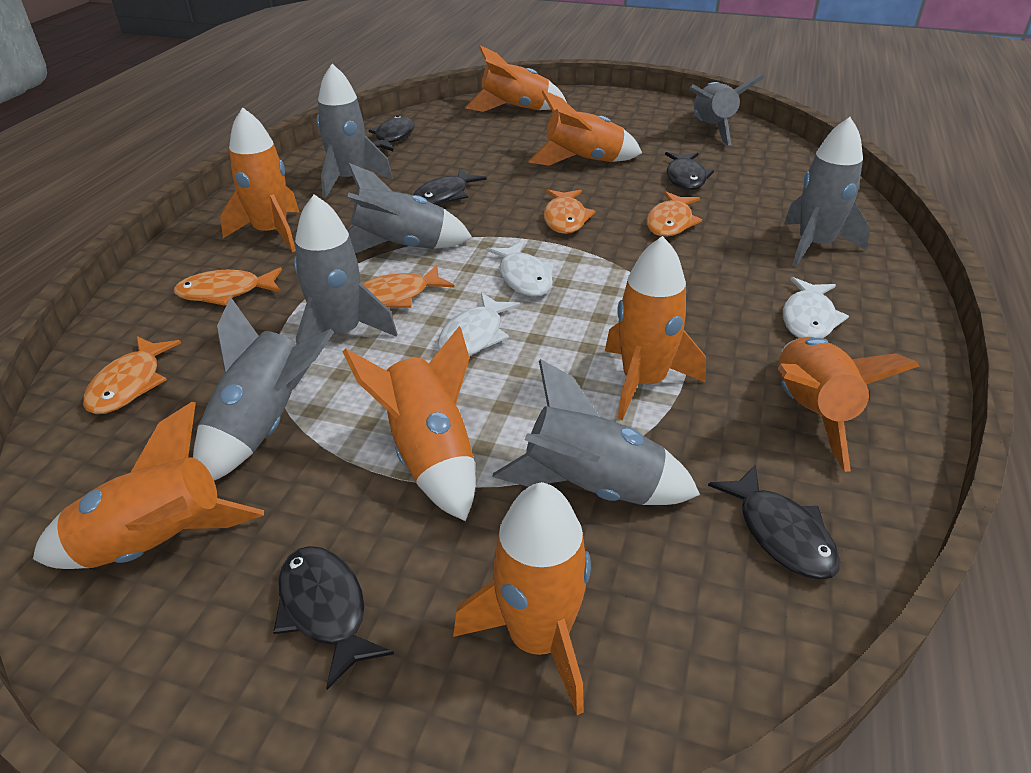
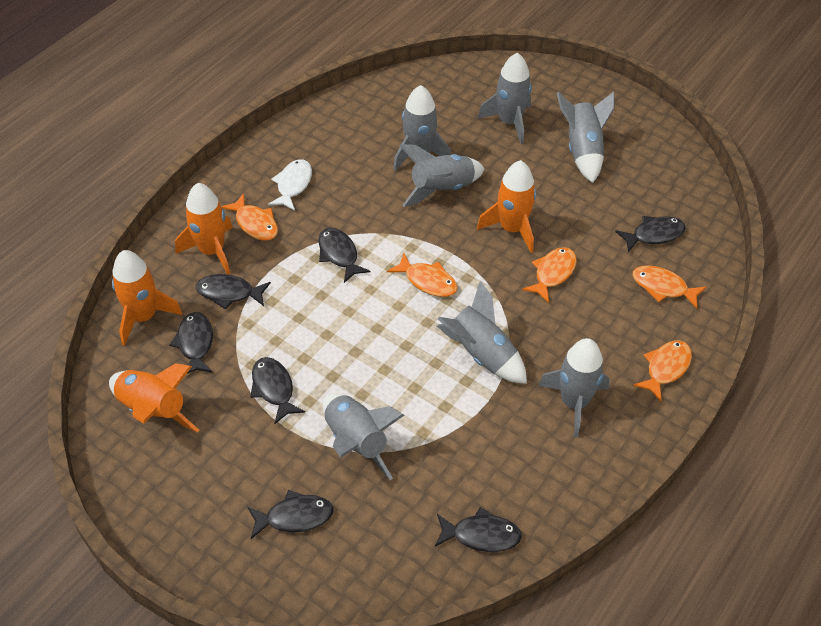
black fish: 5 -> 7
orange rocket: 8 -> 4
white fish: 3 -> 1

